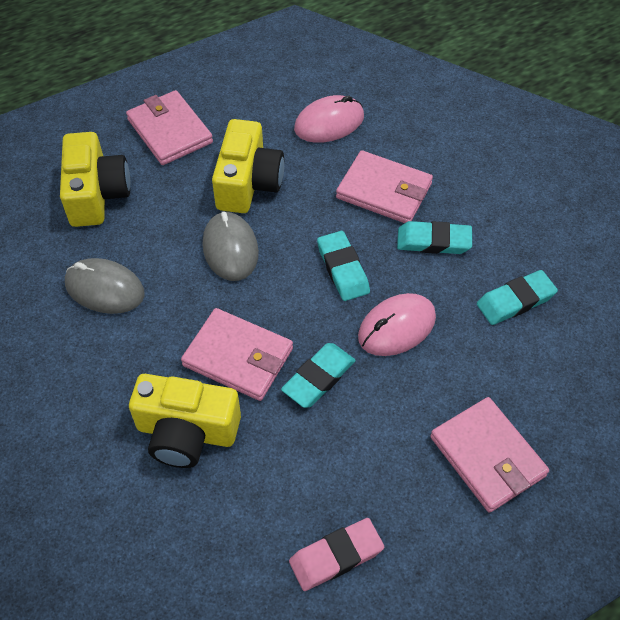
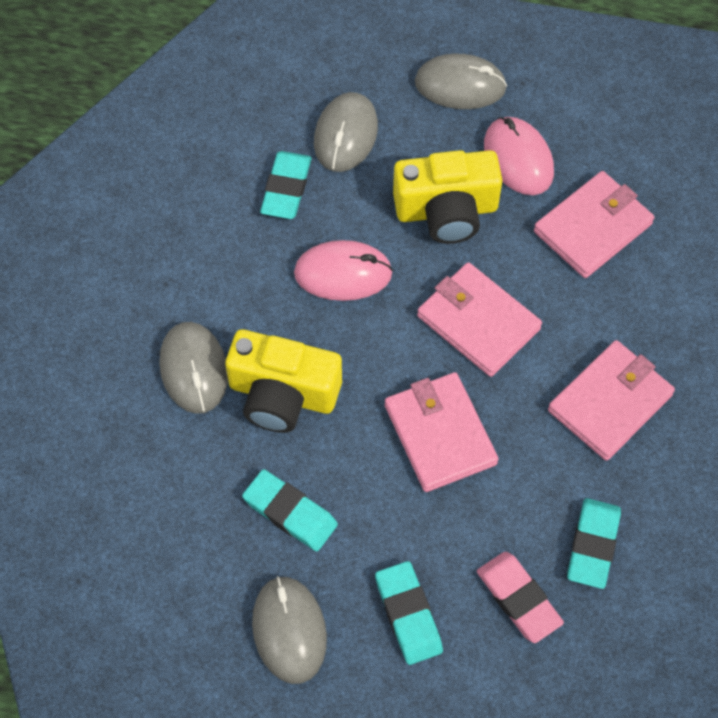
grey mouse: 2 -> 4
yellow camera: 3 -> 2

